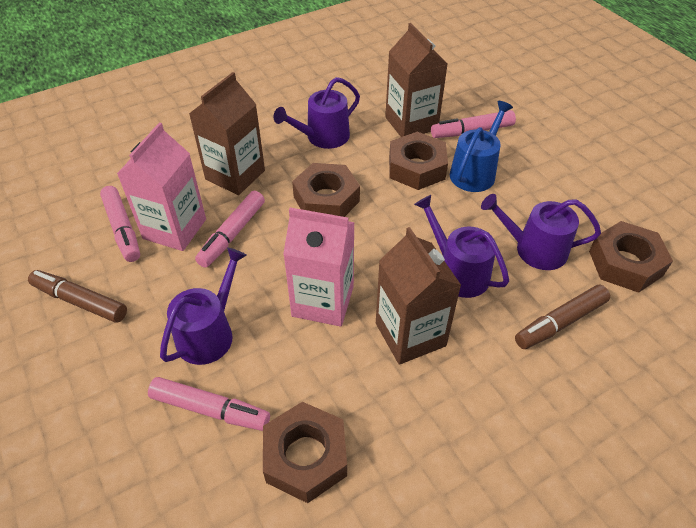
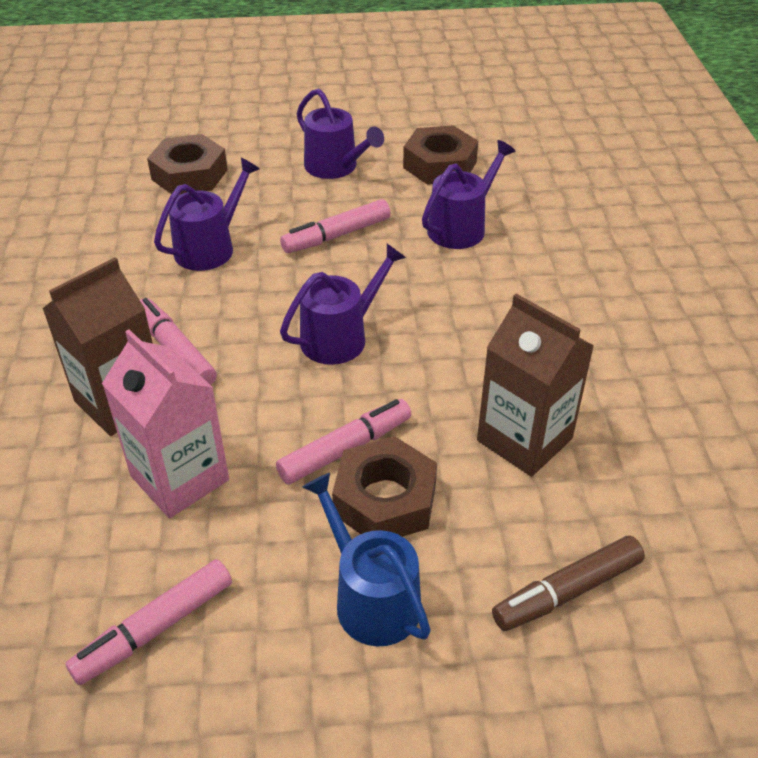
brown carton: 3 -> 2
brown marker: 2 -> 1
brown nut: 4 -> 3
pink carton: 2 -> 1

